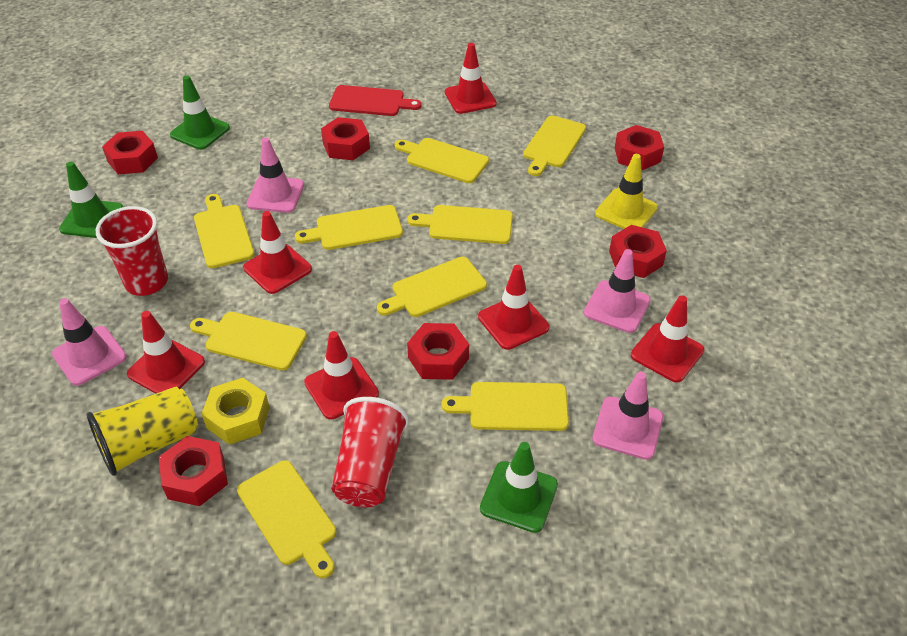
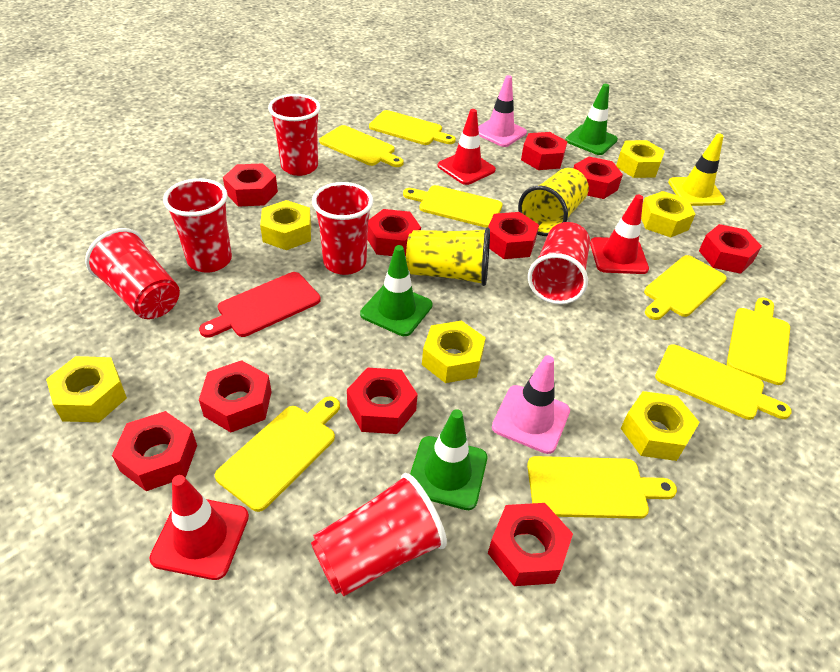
pink traffic cone: 4 -> 2
red cup: 2 -> 6
red nut: 6 -> 10
red traffic cone: 6 -> 3
yellow cup: 1 -> 2
yellow cutting board: 9 -> 8
yellow nut: 1 -> 6

